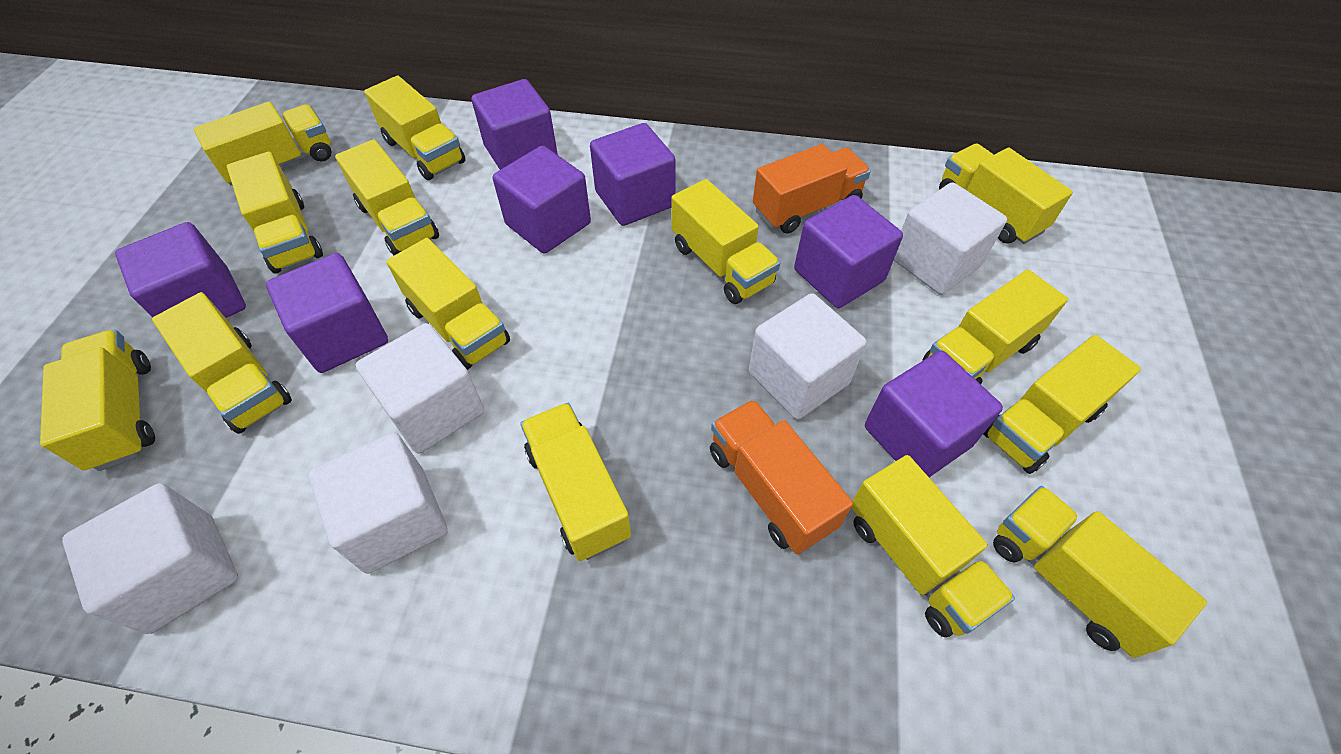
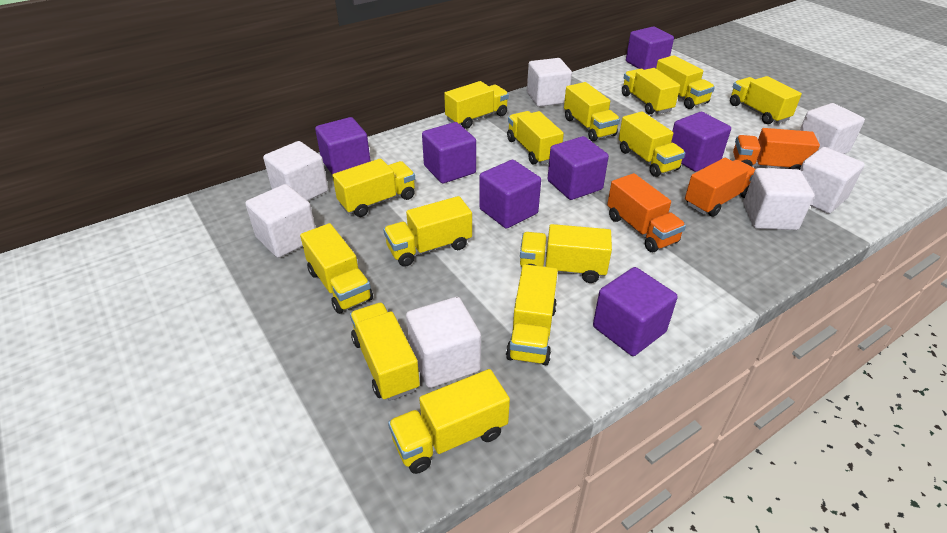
orange truck: 2 -> 3
white cube: 5 -> 7

